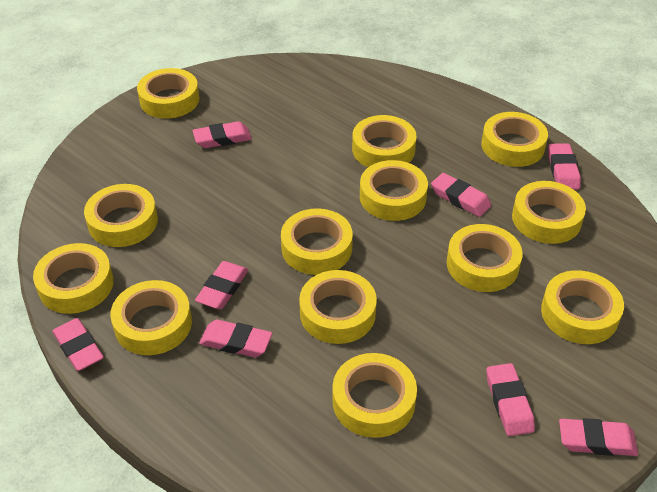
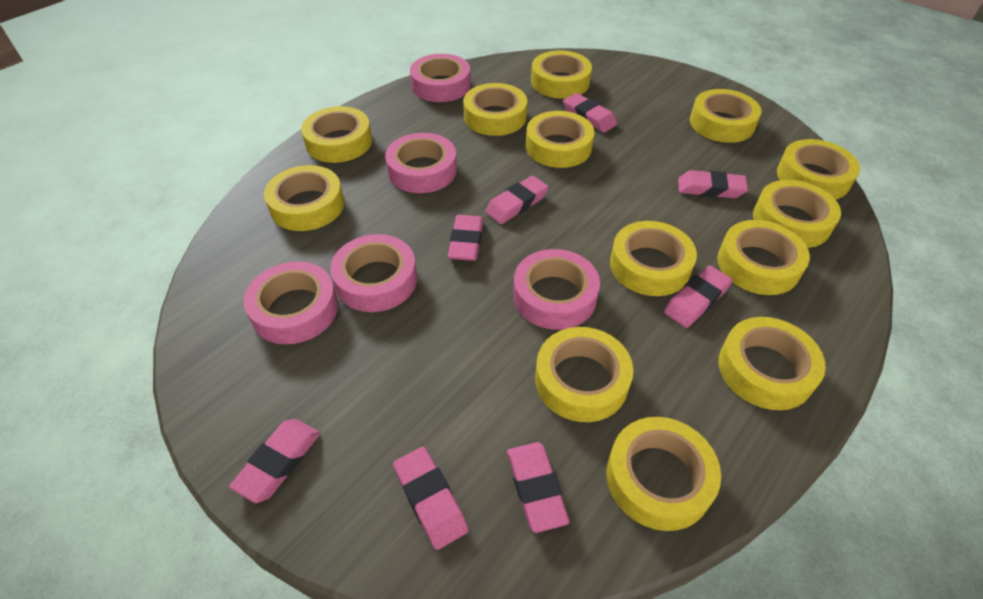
pink tape: 0 -> 5

